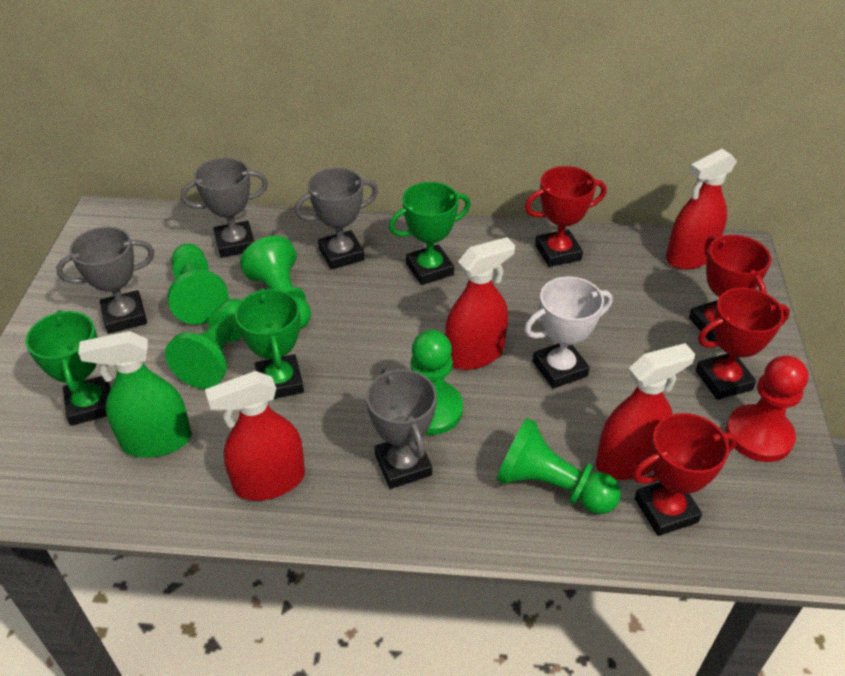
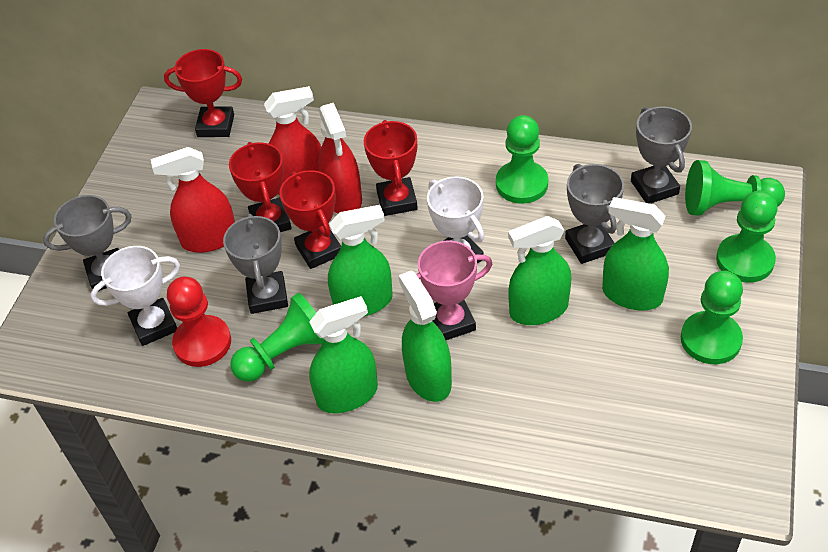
green spray bottle: 1 -> 5
green trophy: 3 -> 0
pink trophy: 0 -> 1
red spray bottle: 4 -> 3
white trophy: 1 -> 2

